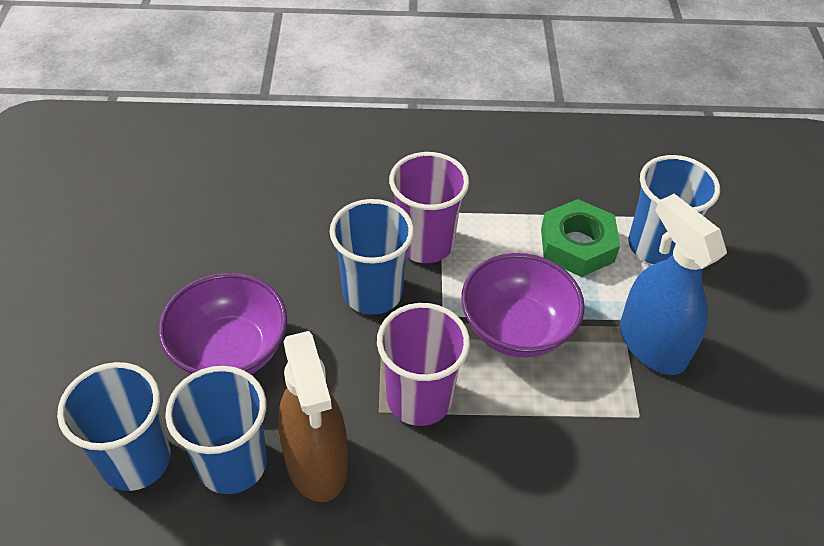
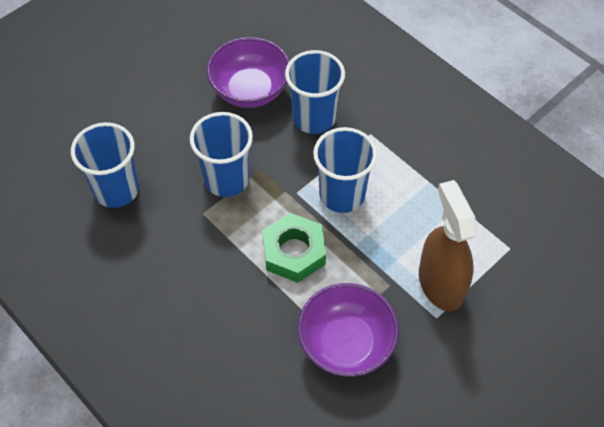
blue spray bottle: 1 -> 0
purple cup: 2 -> 0

